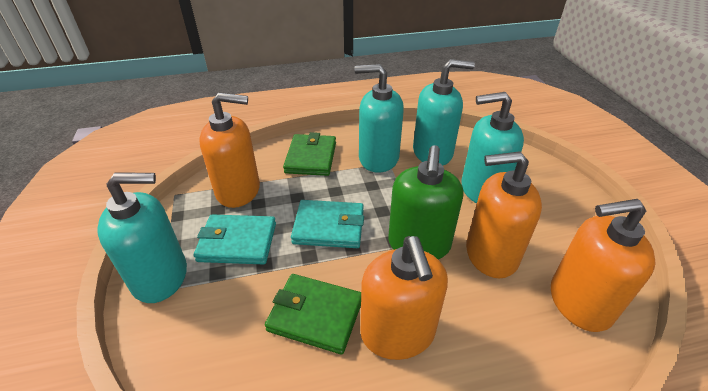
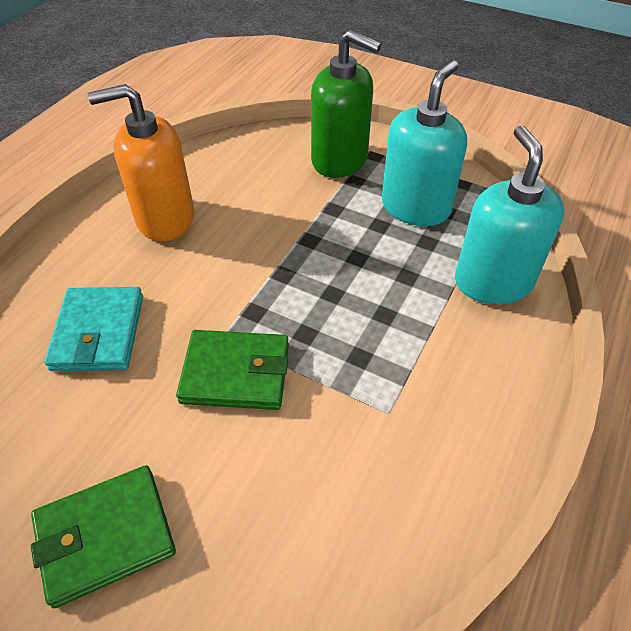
orange soap dispenser: 4 -> 1
turquoise soap dispenser: 4 -> 2
turquoise wallet: 2 -> 1

